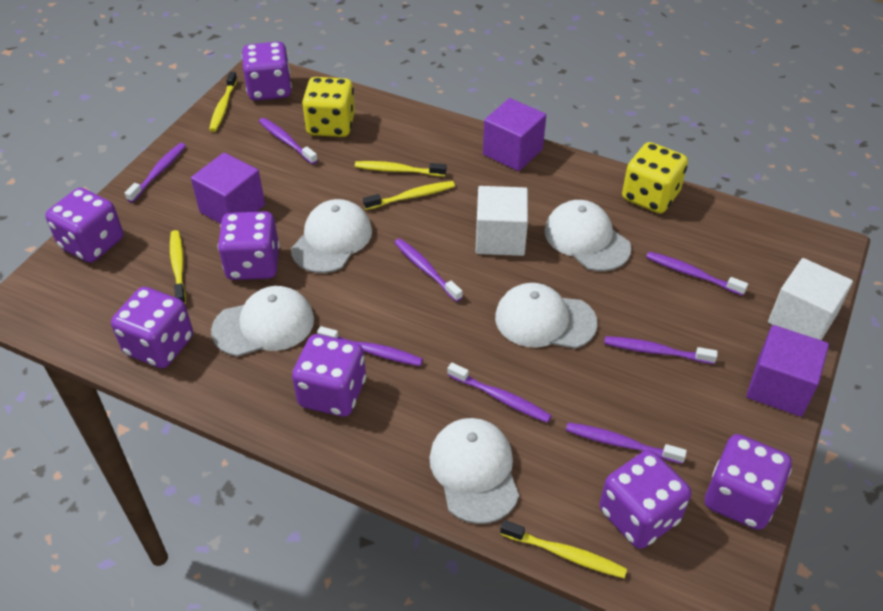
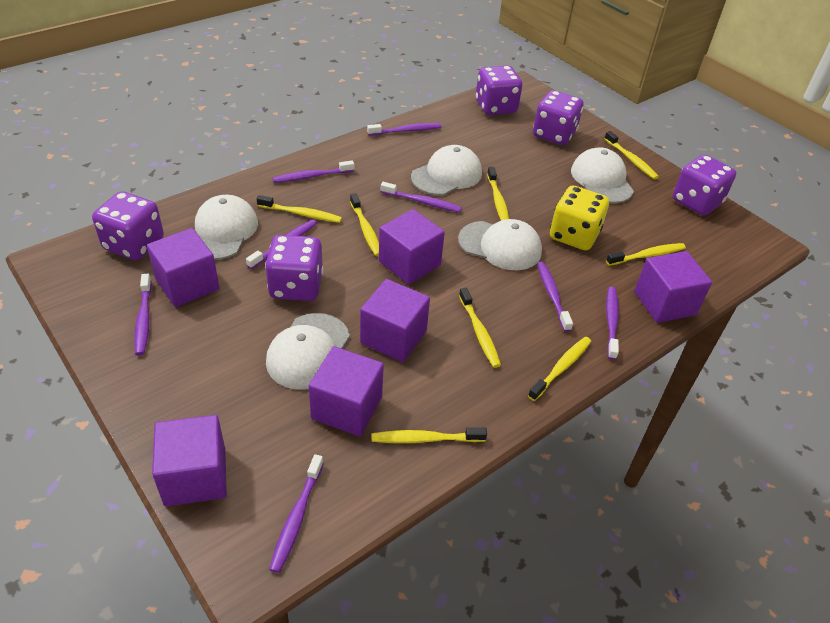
purple cube: 3 -> 6
purple dice: 7 -> 5
white cube: 2 -> 0
yellow dice: 2 -> 1
yellow toothbrush: 5 -> 8

